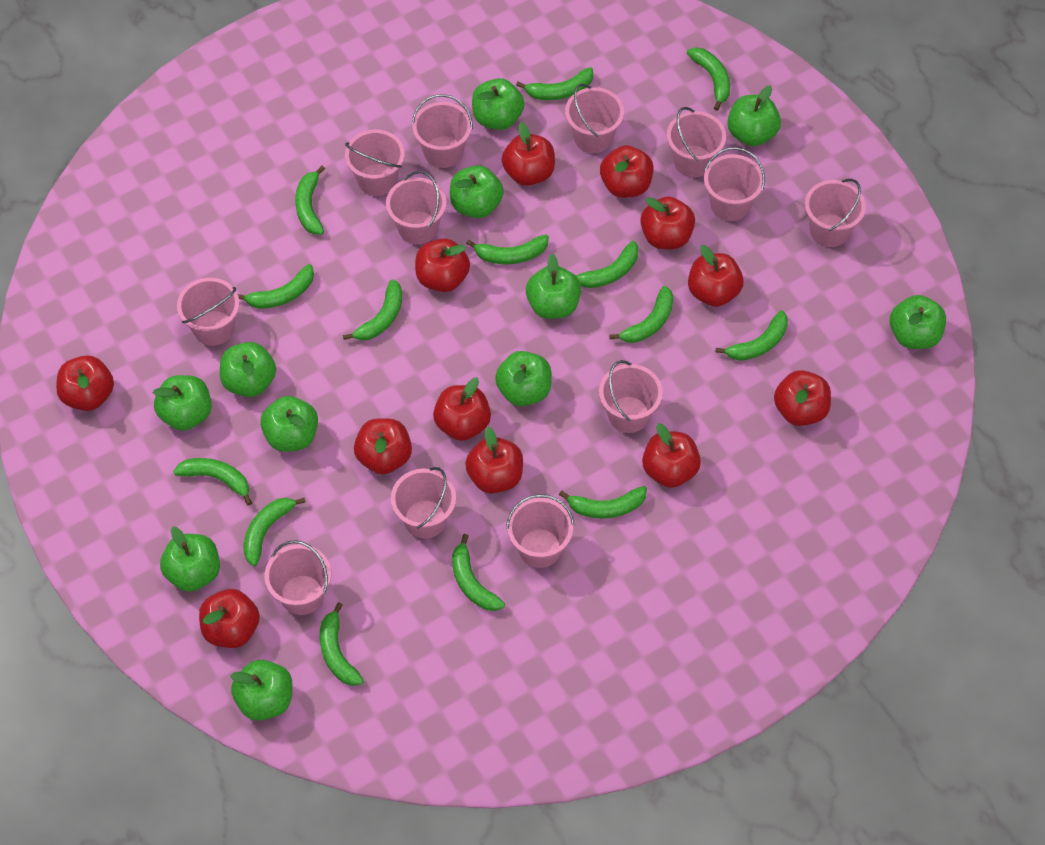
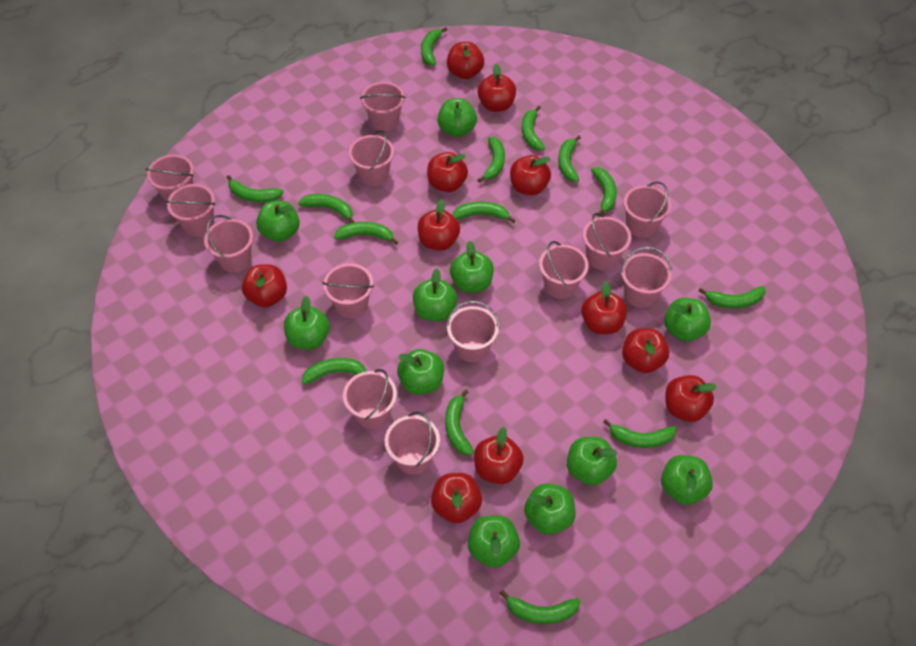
pink bucket: 12 -> 13
red apple: 12 -> 11

